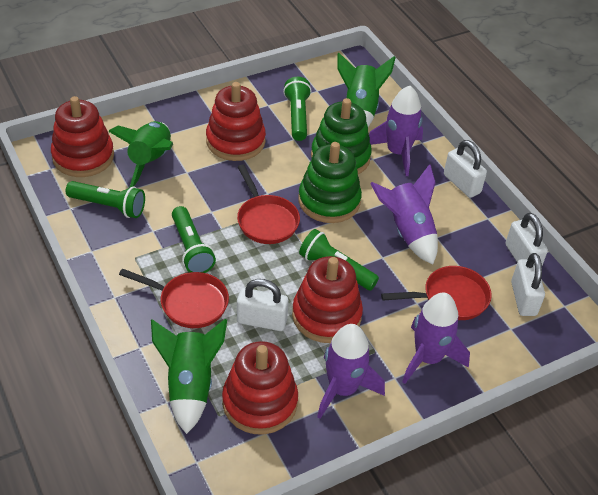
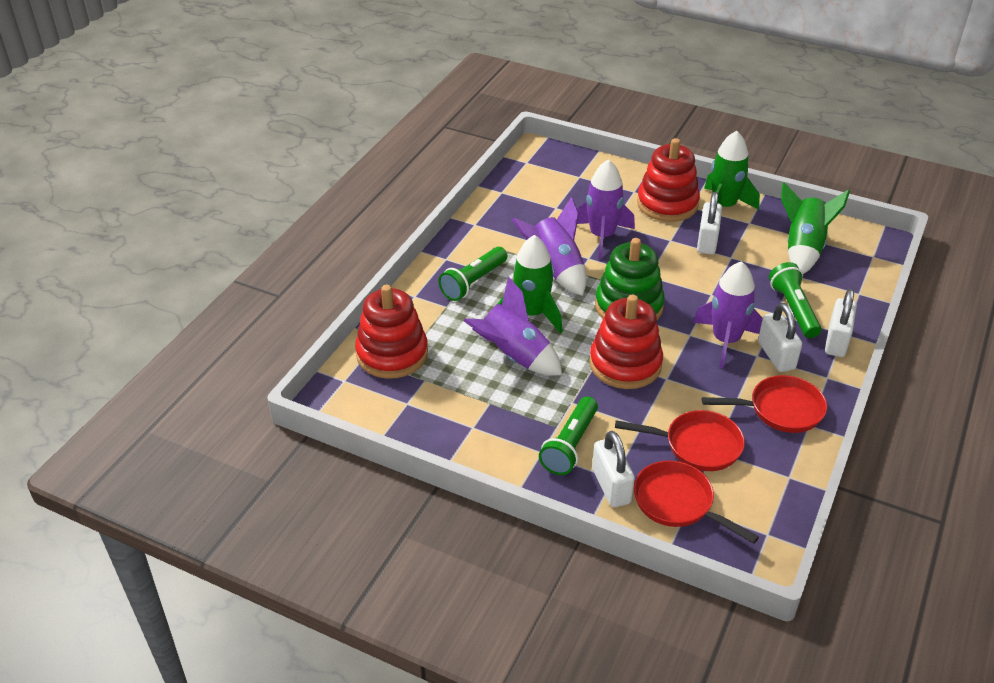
green flashlight: 4 -> 3
green stacking toy: 2 -> 1
red stacking toy: 4 -> 3

